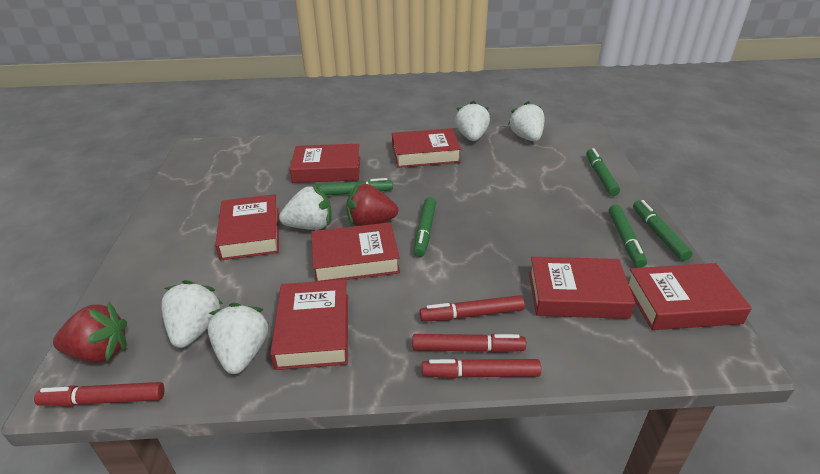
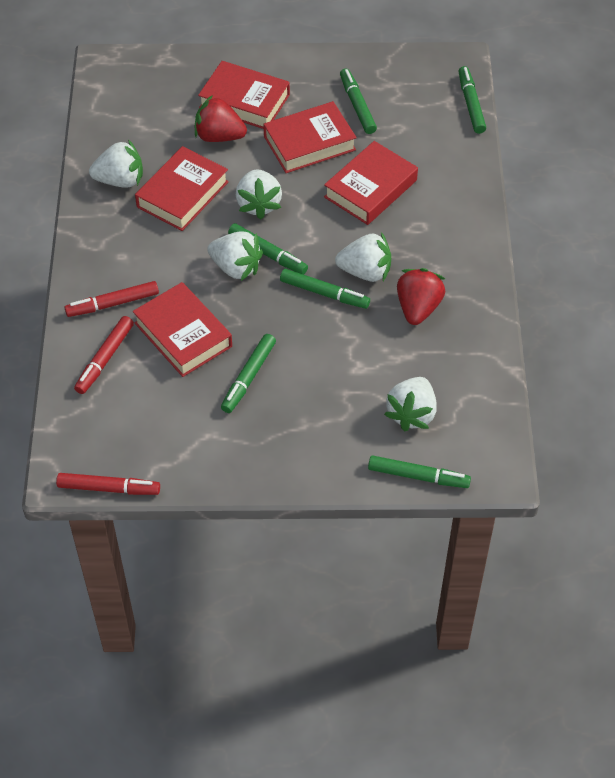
green marker: 5 -> 6
red book: 7 -> 5
red marker: 4 -> 3

